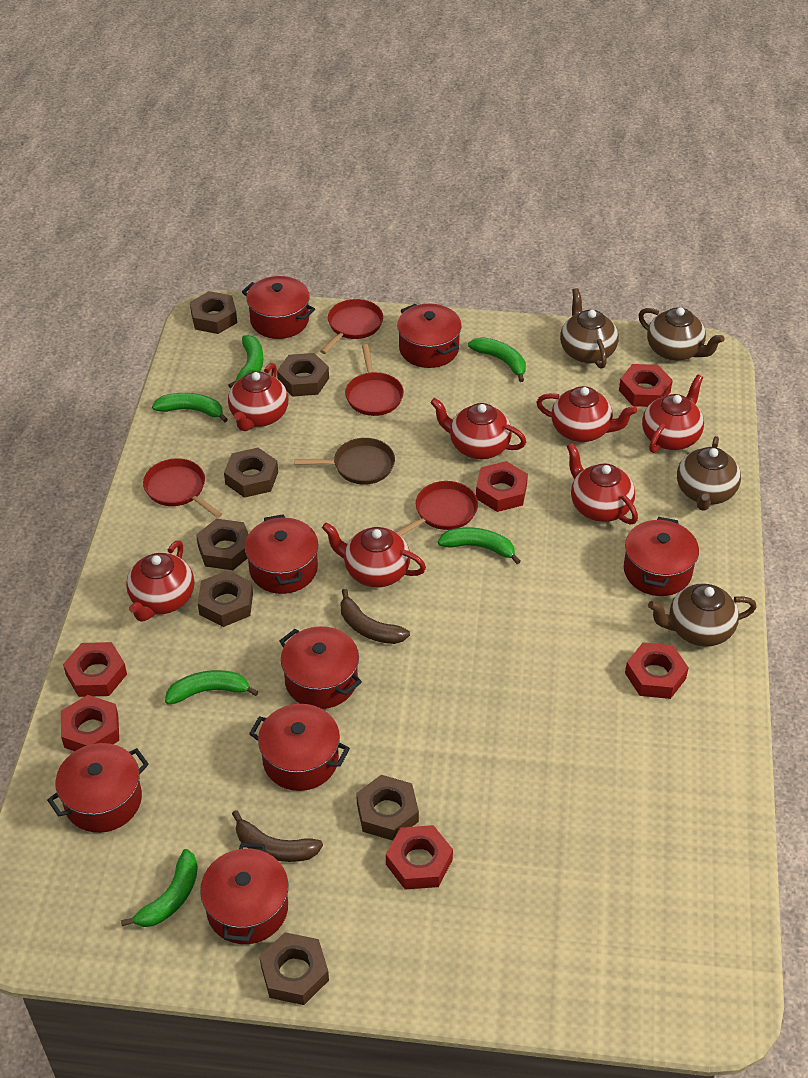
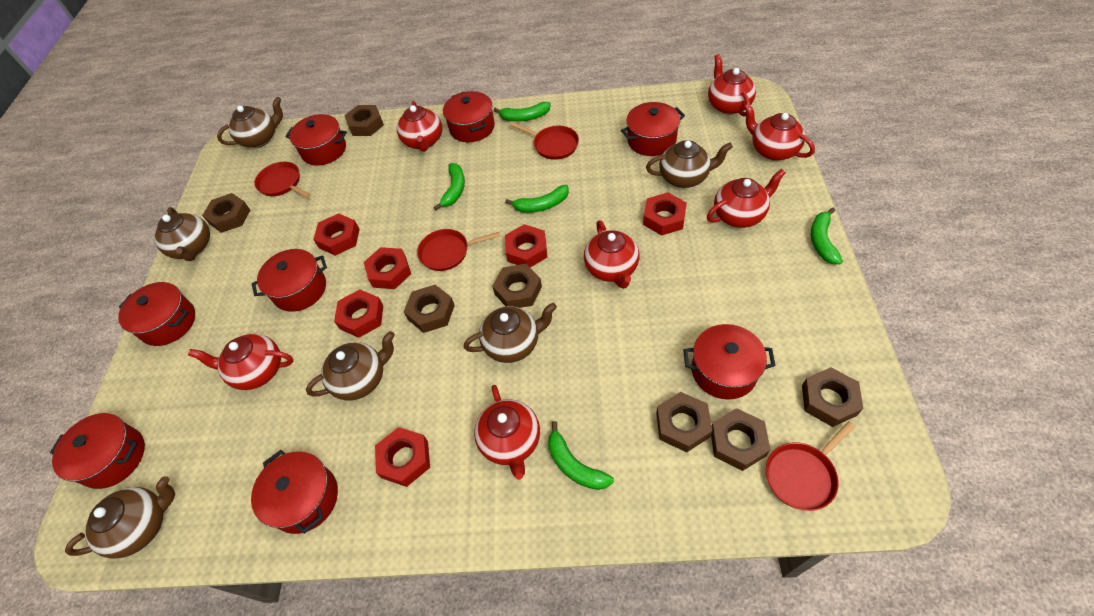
brown banana: 2 -> 0
brown pan: 1 -> 0
brown teapot: 4 -> 6
green banana: 6 -> 5

